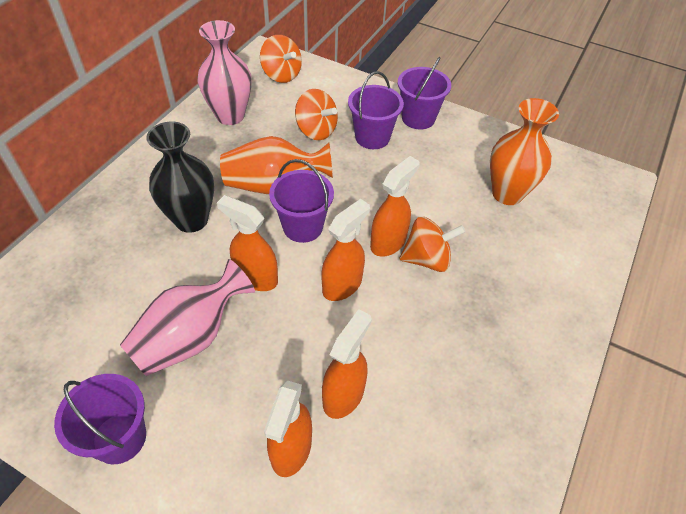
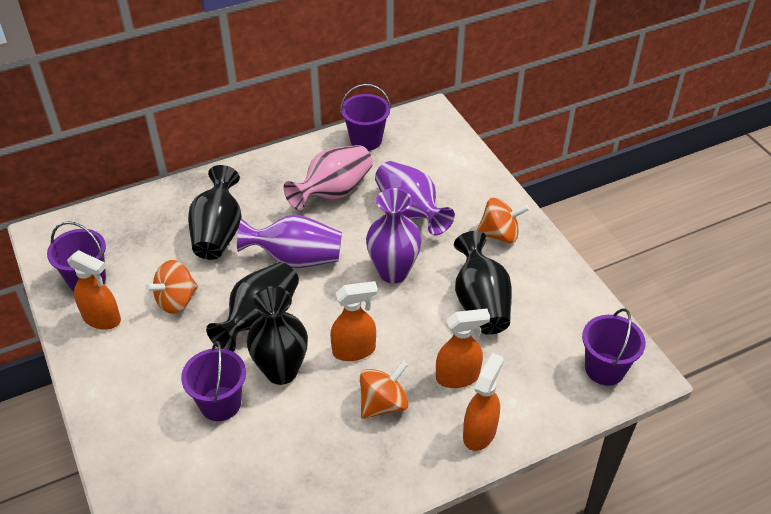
black vase: 1 -> 4
orange spray bottle: 5 -> 4
orange vase: 2 -> 0
pink vase: 2 -> 1
purple vase: 0 -> 3

